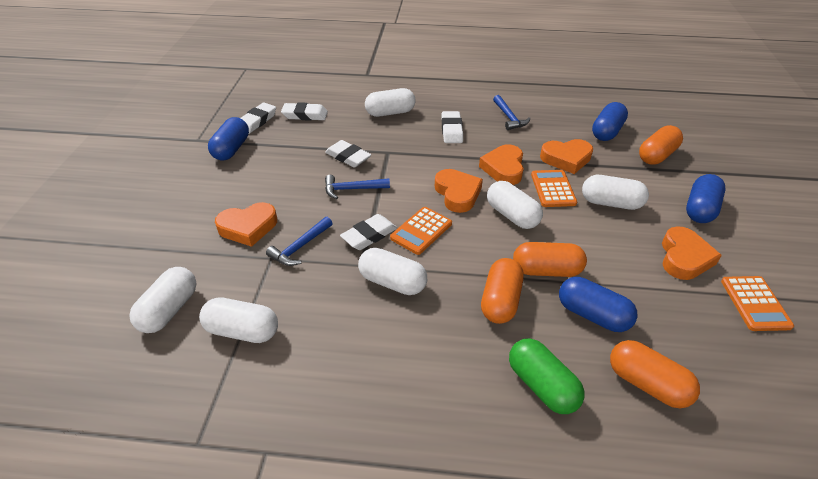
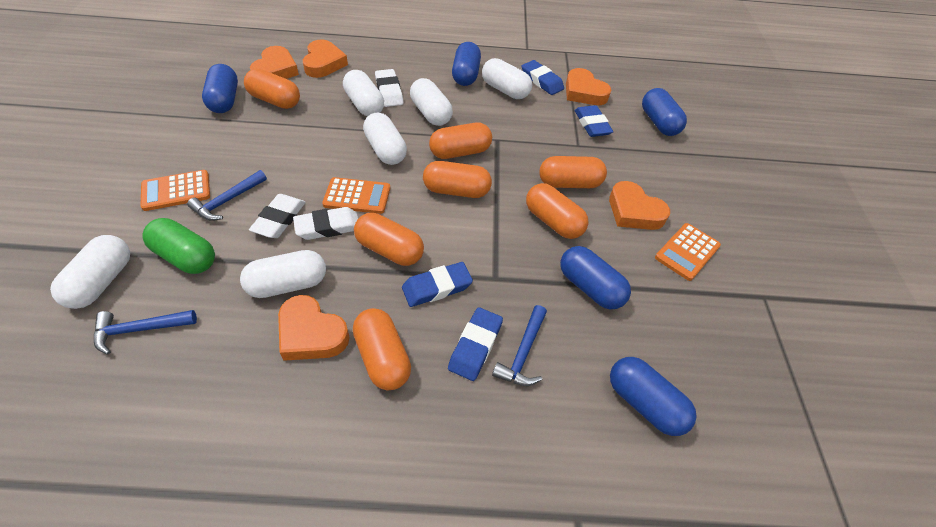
blue capsule: 4 -> 5
blue eraser: 0 -> 4
orange capsule: 4 -> 7
white eraser: 5 -> 3

